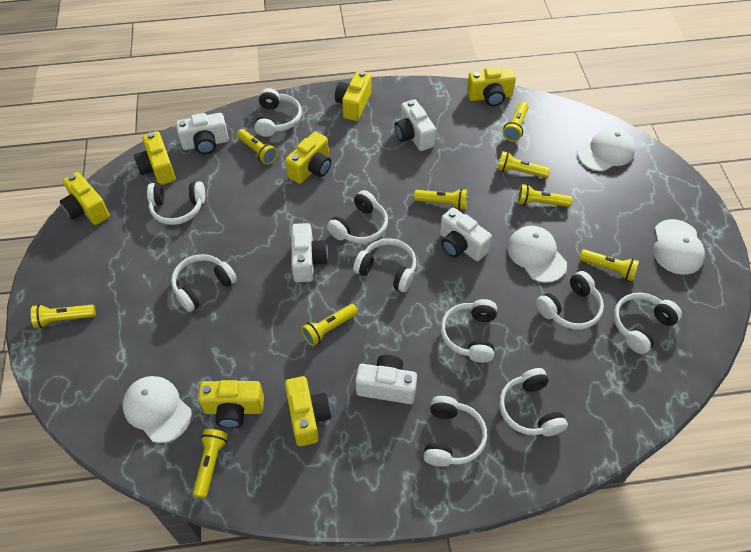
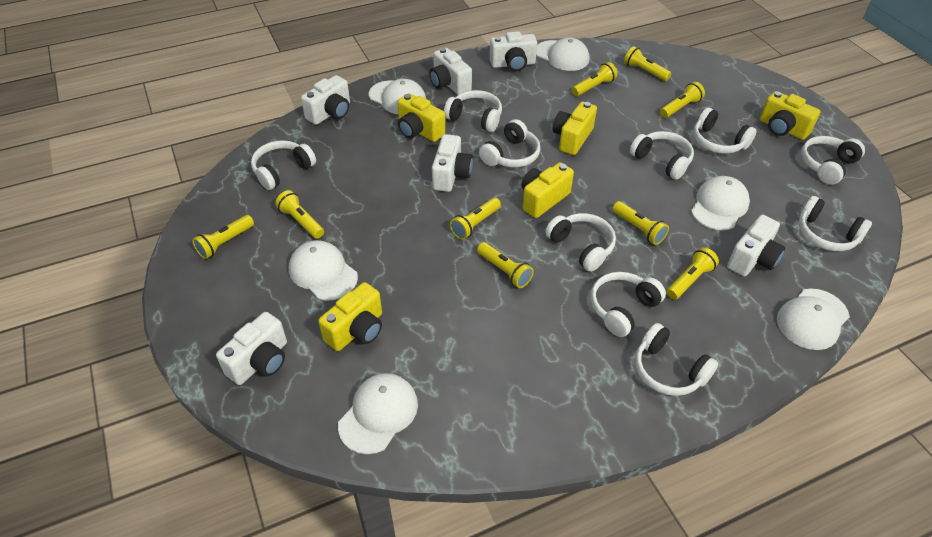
white camera: 5 -> 6
white cap: 4 -> 6
yellow camera: 7 -> 5

